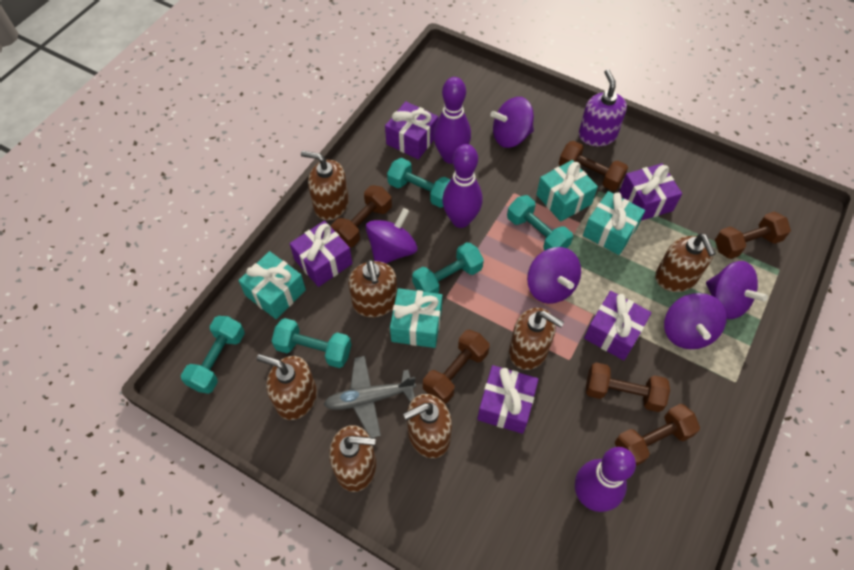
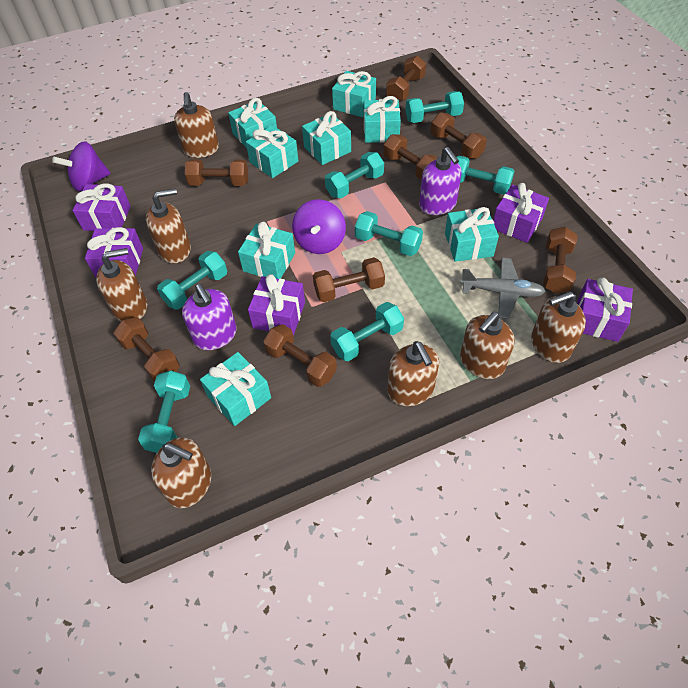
brown dumbbell: 6 -> 8
purple bowling pin: 3 -> 0
purple soap dispenser: 1 -> 2
purple spinning top: 5 -> 2
turquoise dumbbell: 5 -> 7
turquoise gift: 4 -> 8

